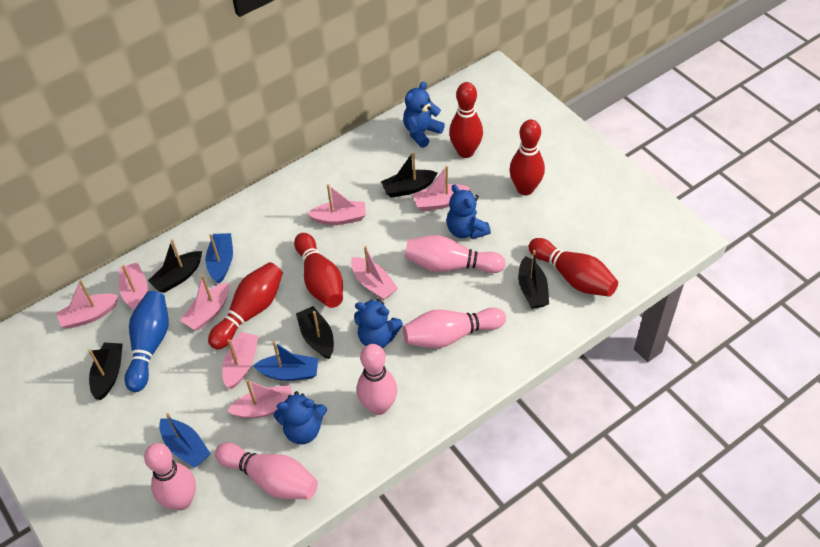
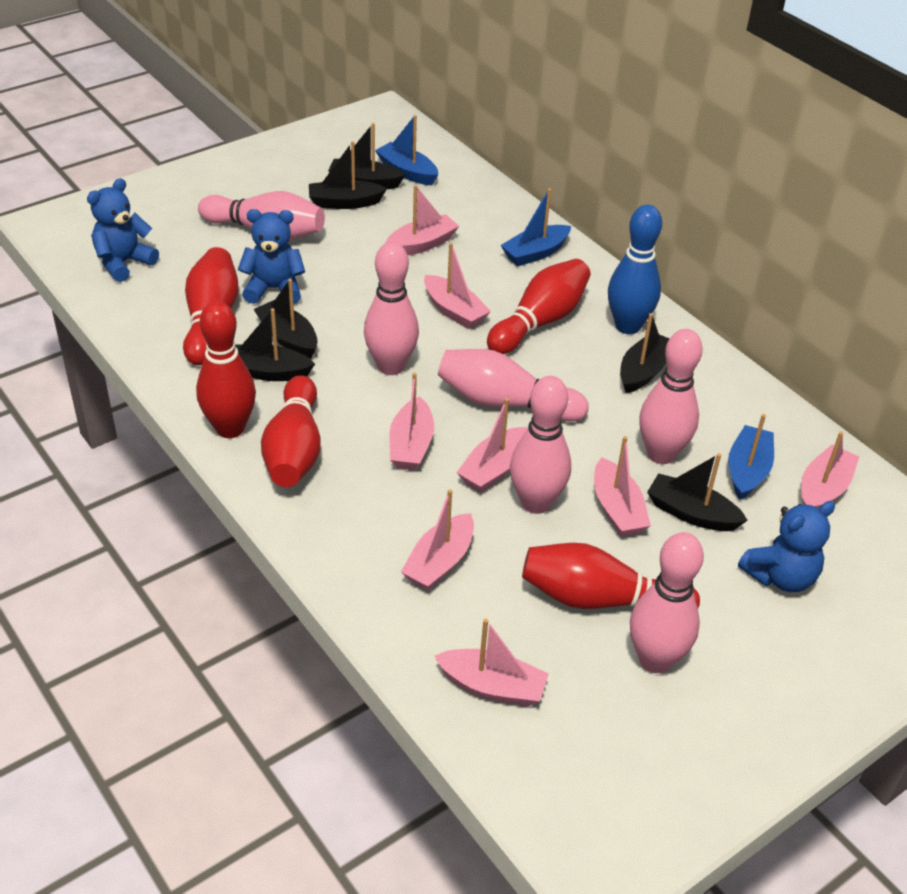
black boat: 5 -> 6
blue teddy bear: 4 -> 3
pink bowling pin: 5 -> 6

